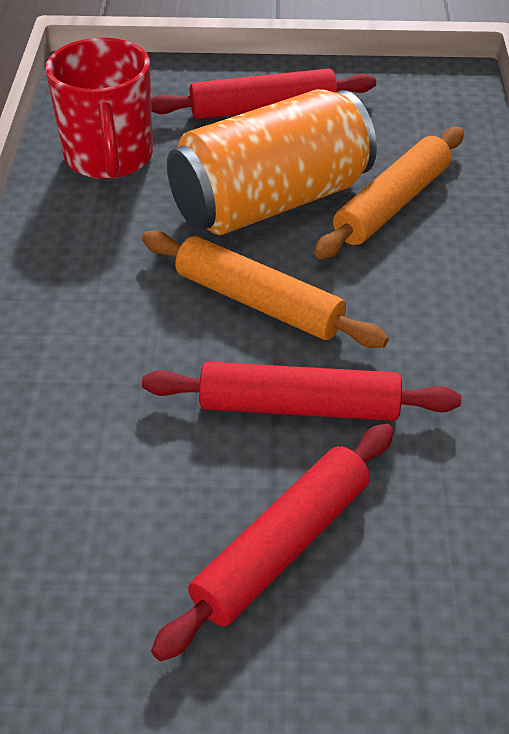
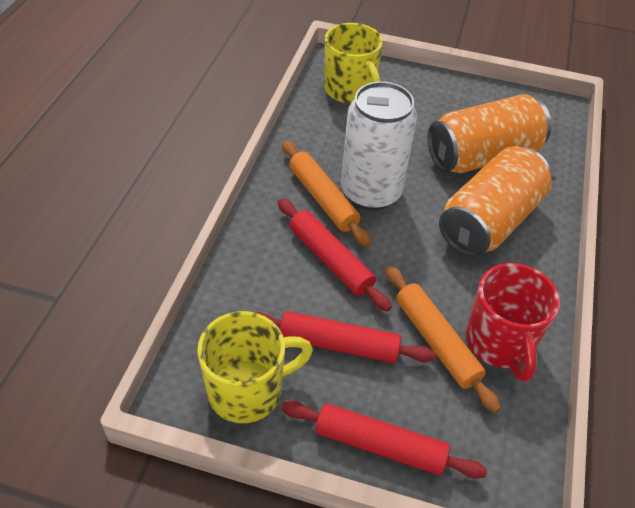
orange can: 1 -> 2
white can: 0 -> 1
yellow mug: 0 -> 2

